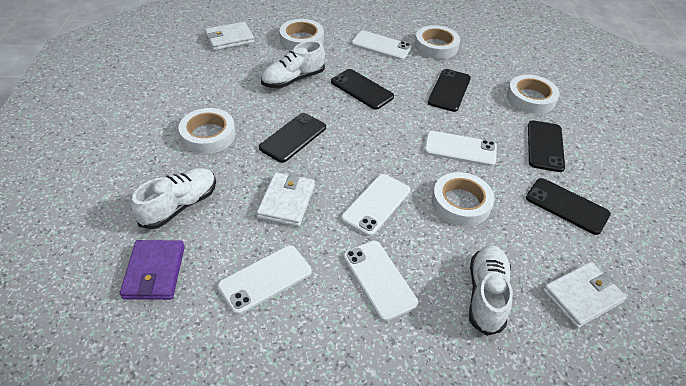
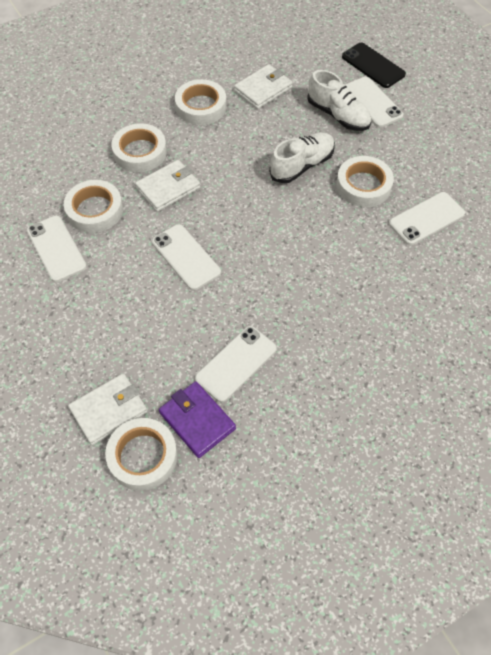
black phone: 5 -> 1
white shoe: 3 -> 2

